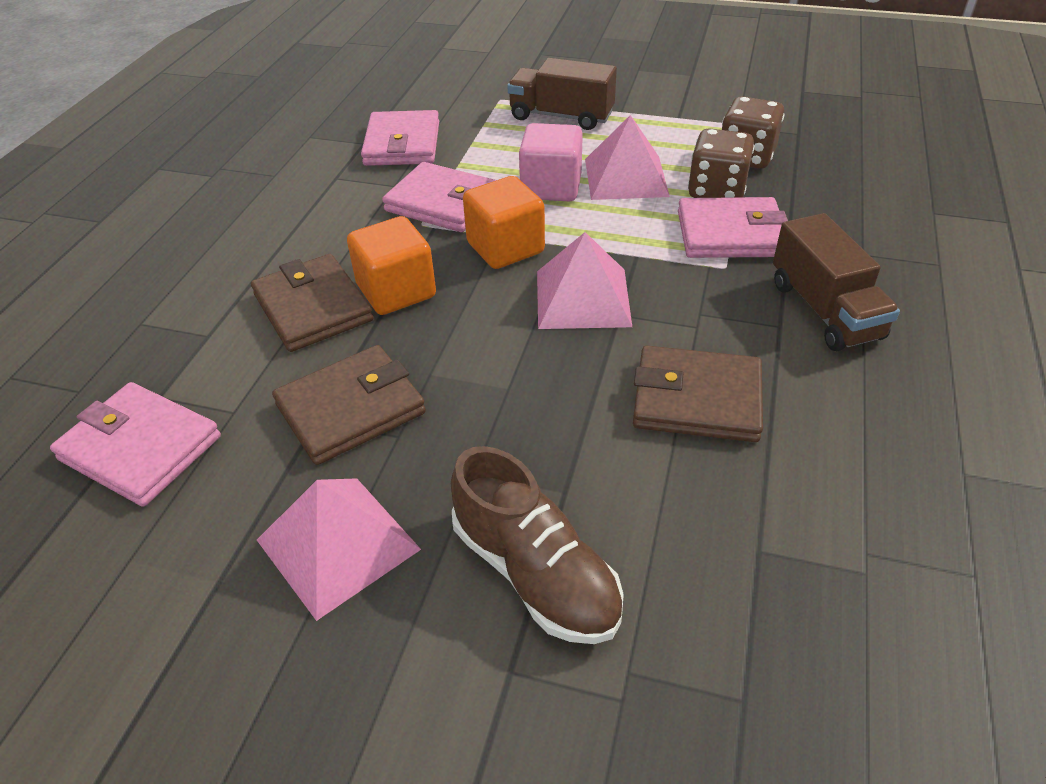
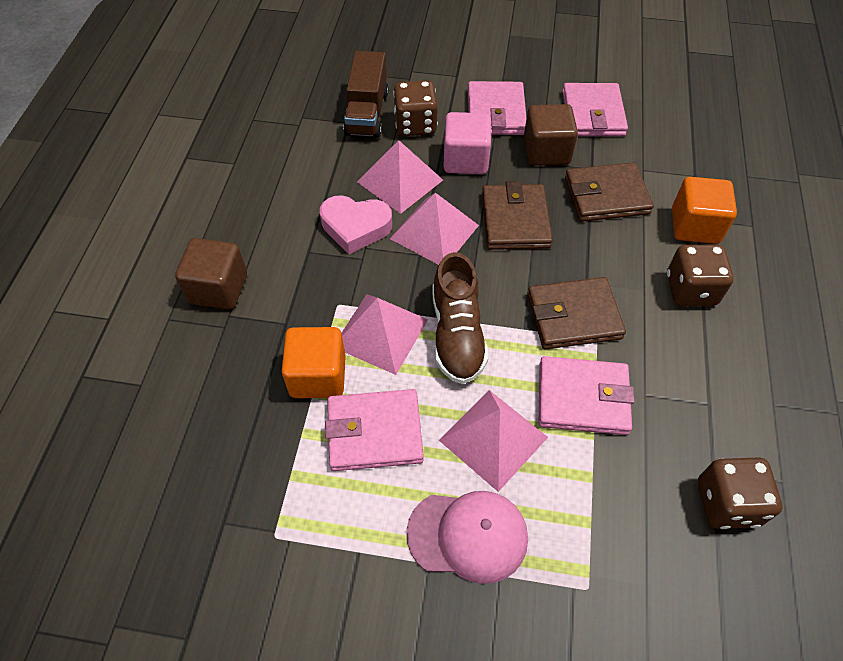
brown cube: 0 -> 2
brown dice: 2 -> 3
brown truck: 2 -> 1
pink cap: 0 -> 1
pink heart: 0 -> 1
pink pyramid: 3 -> 4

